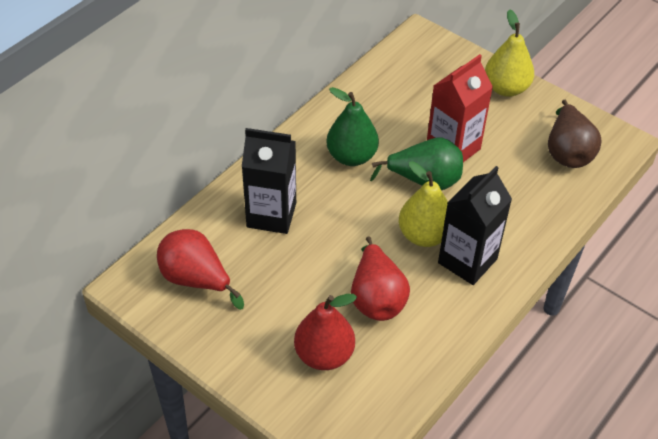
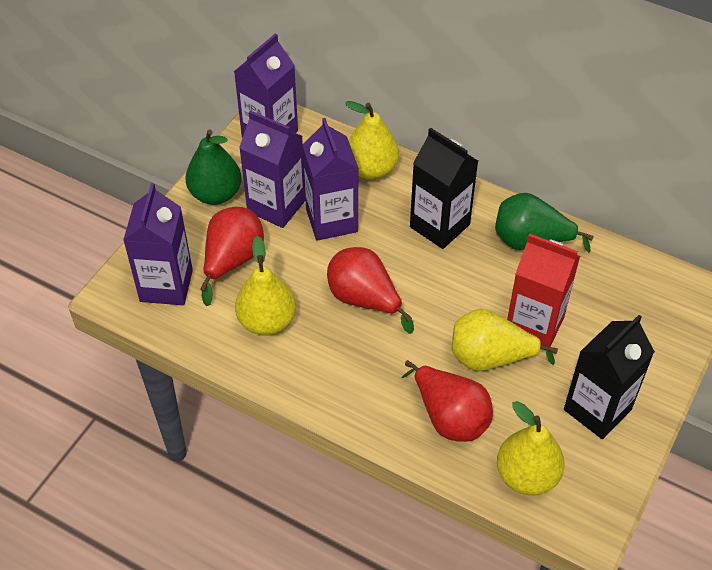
brown pear: 1 -> 0
purple carton: 0 -> 4
yellow pear: 2 -> 4

